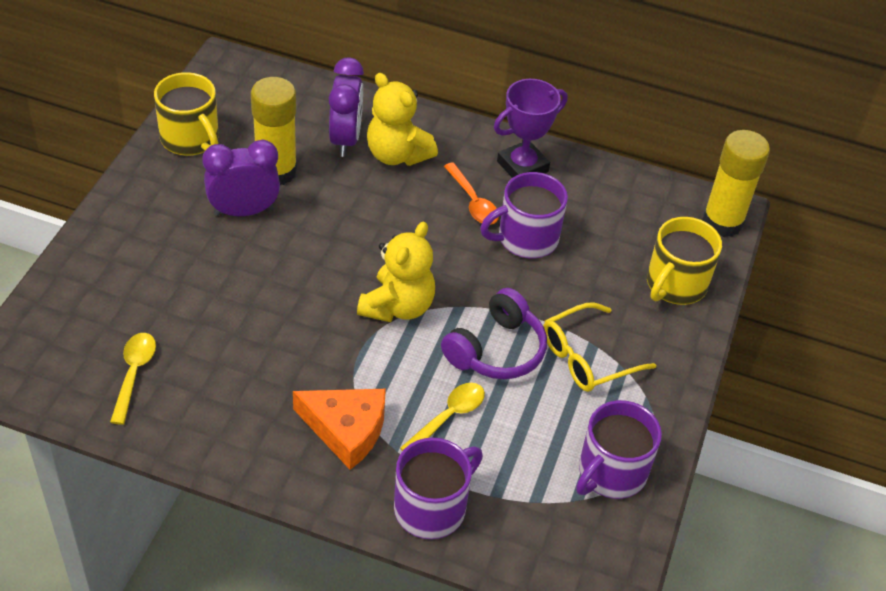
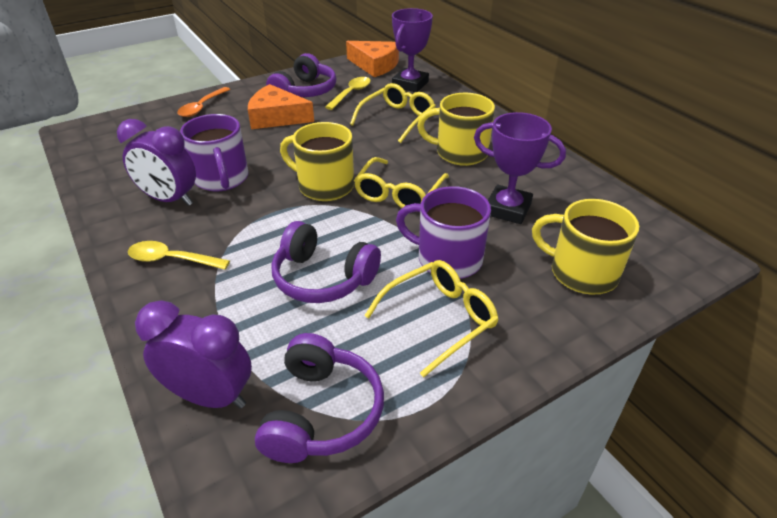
orange cheese: 1 -> 2
purple headphones: 1 -> 3
purple mug: 3 -> 2
purple trophy: 1 -> 2
yellow glasses: 1 -> 3
yellow glue stick: 2 -> 0
yellow mug: 2 -> 3
yellow teddy bear: 2 -> 0

